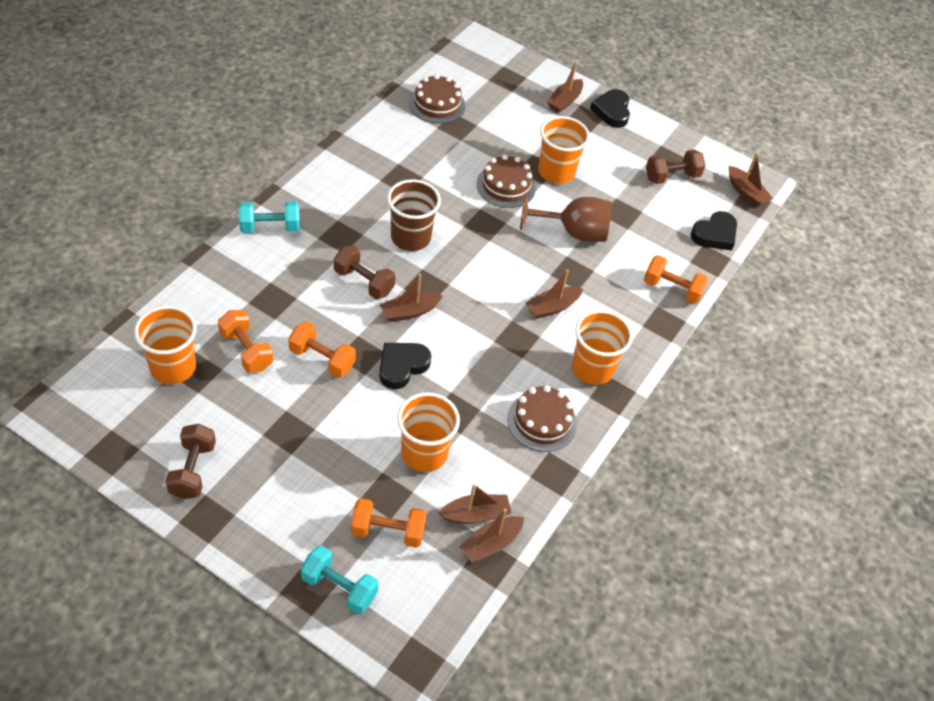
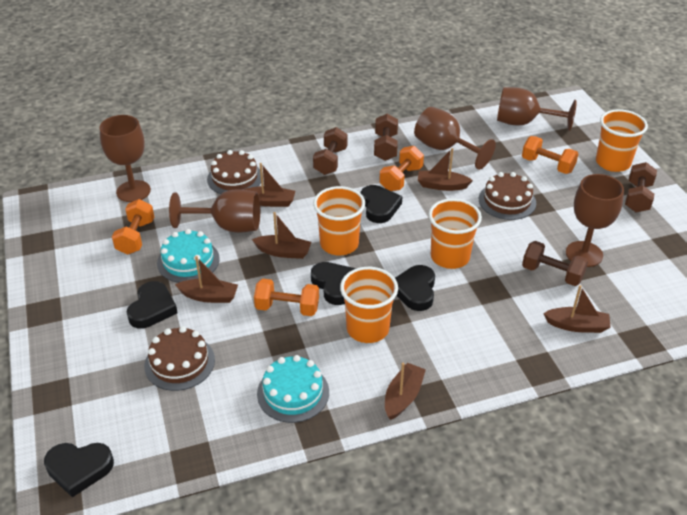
black heart: 3 -> 5
brown cup: 1 -> 0
brown dumbbell: 3 -> 4
brown goblet: 1 -> 5
turquoise cake: 0 -> 2
turquoise dumbbell: 2 -> 0

